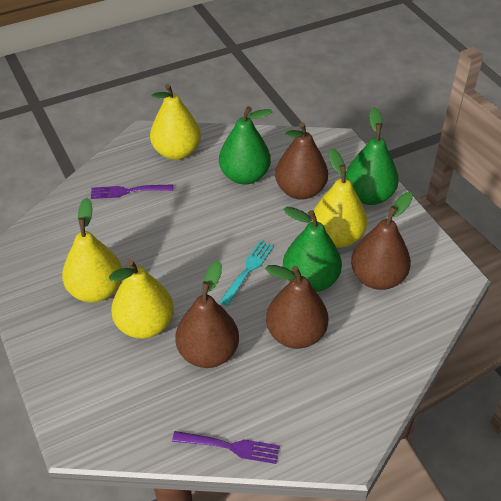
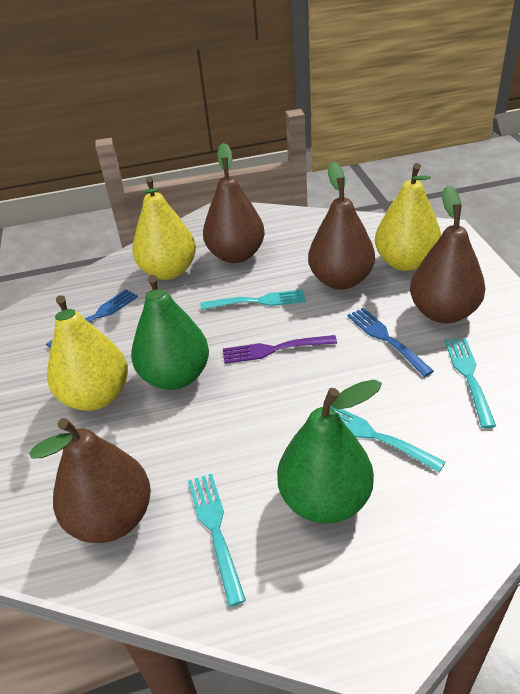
blue fork: 0 -> 2
green pear: 3 -> 2
purple fork: 2 -> 1
turquoise fork: 1 -> 4
yellow pear: 4 -> 3

